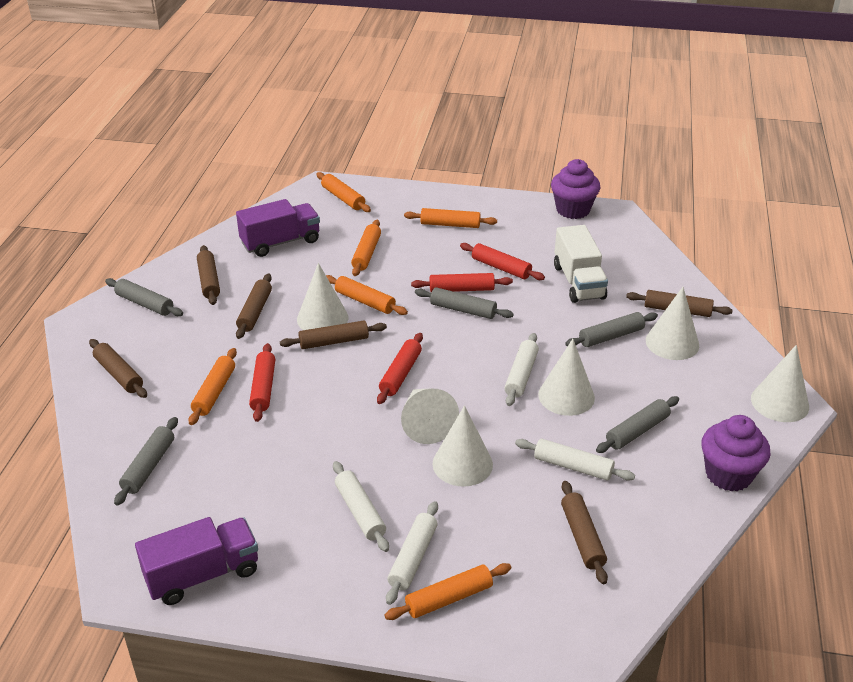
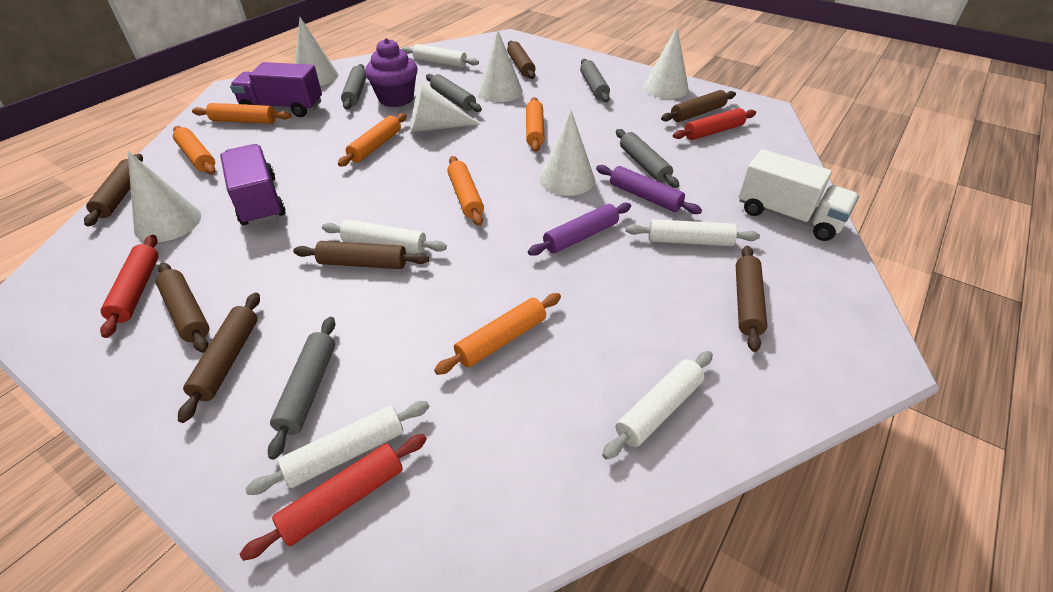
brown rolling pin: 6 -> 7
purple cupcake: 2 -> 1
purple rolling pin: 0 -> 2
red rolling pin: 4 -> 3
white rolling pin: 4 -> 5

